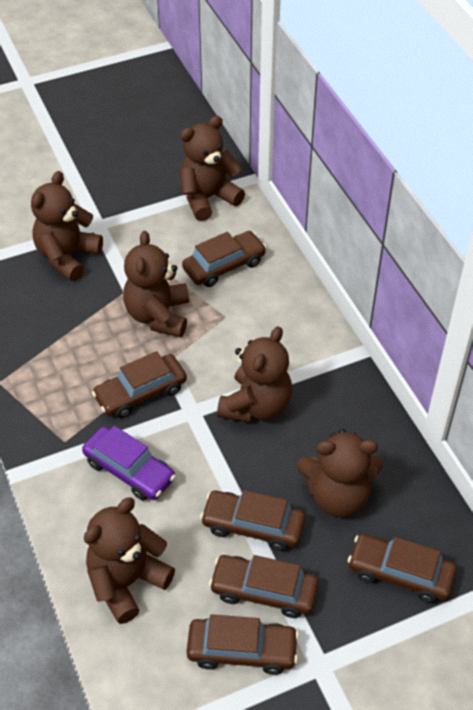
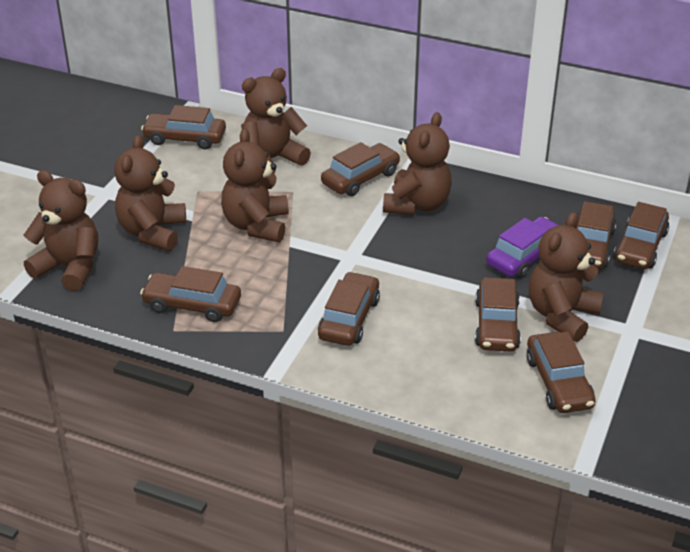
brown car: 6 -> 8

